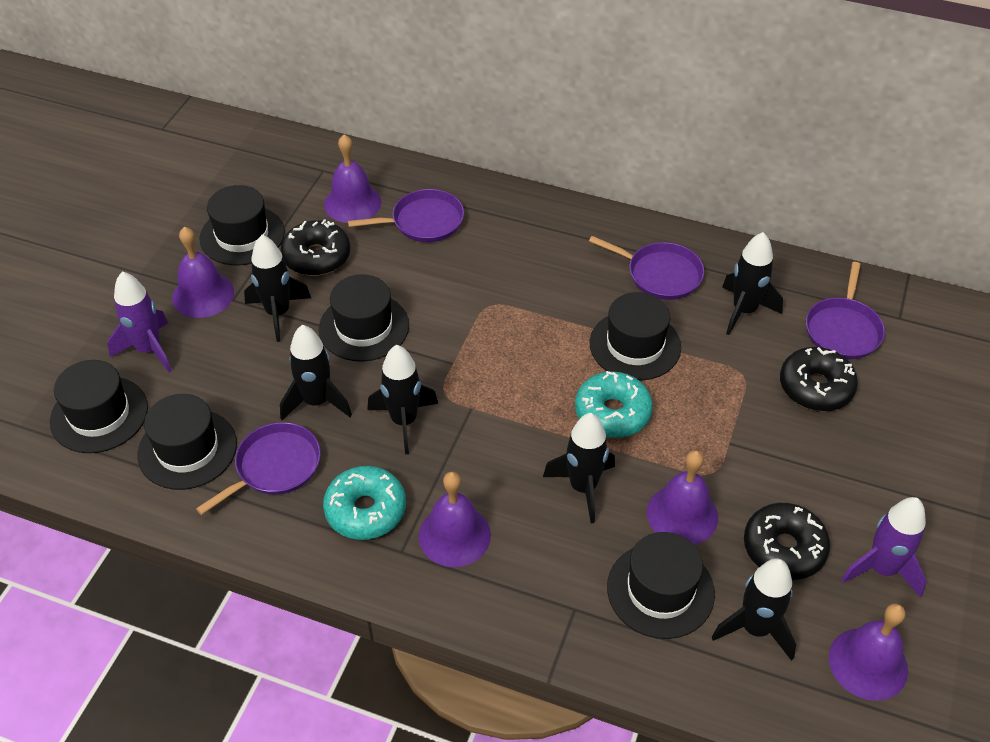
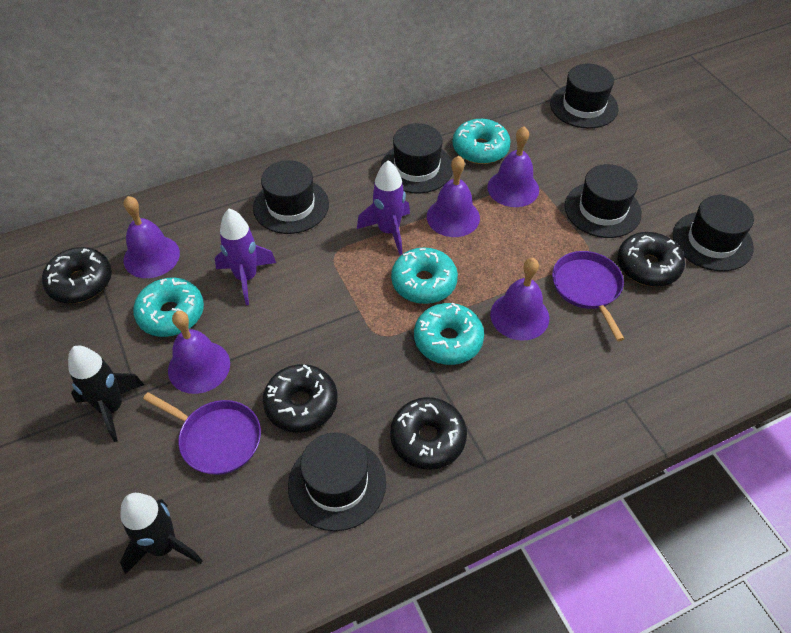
black donut: 3 -> 4
black rocket: 6 -> 2
purple pan: 4 -> 2
turquoise donut: 2 -> 4

